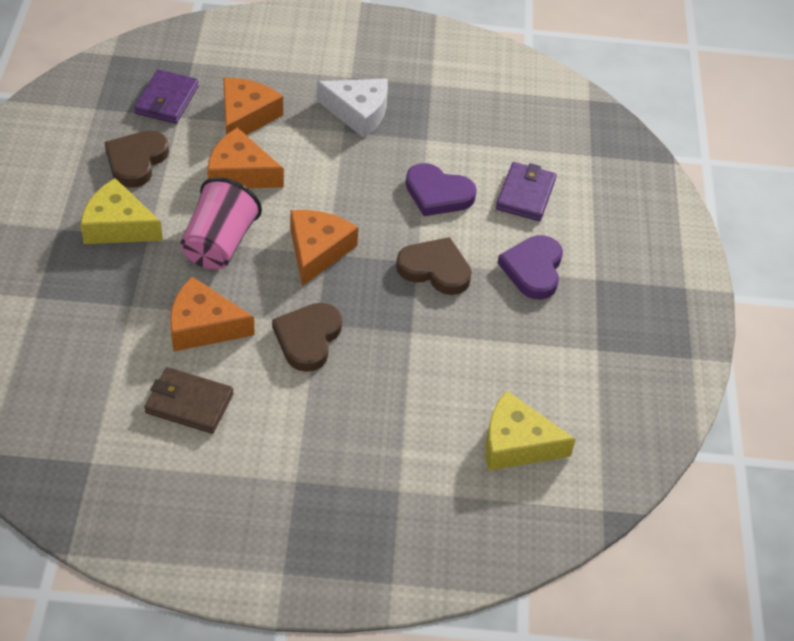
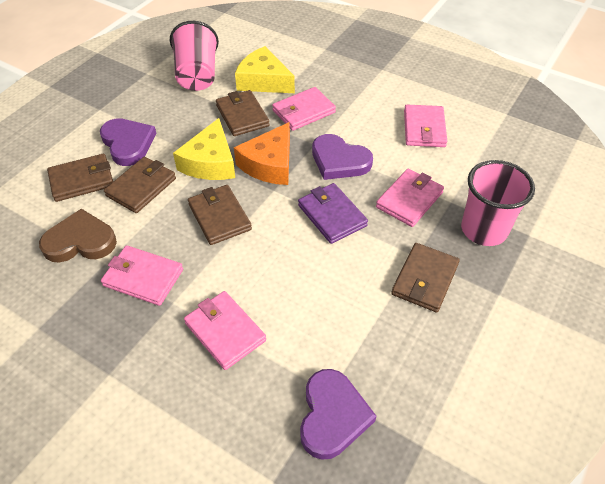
brown heart: 3 -> 1
brown wallet: 1 -> 5
orange cheese: 4 -> 1
pink cup: 1 -> 2
pink wallet: 0 -> 5
purple heart: 2 -> 3
purple wallet: 2 -> 1
white cheese: 1 -> 0

